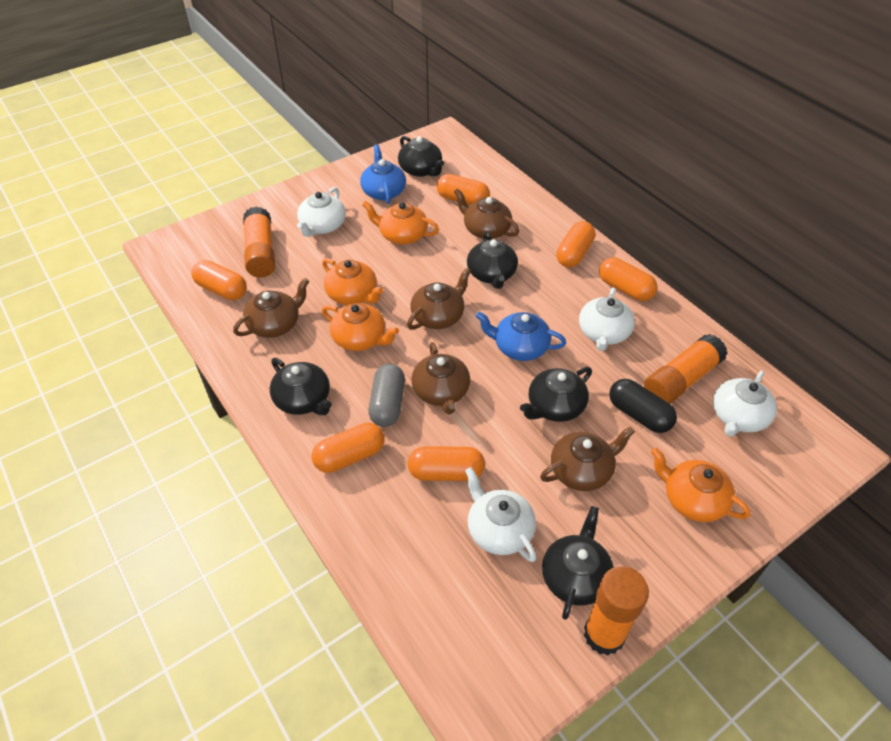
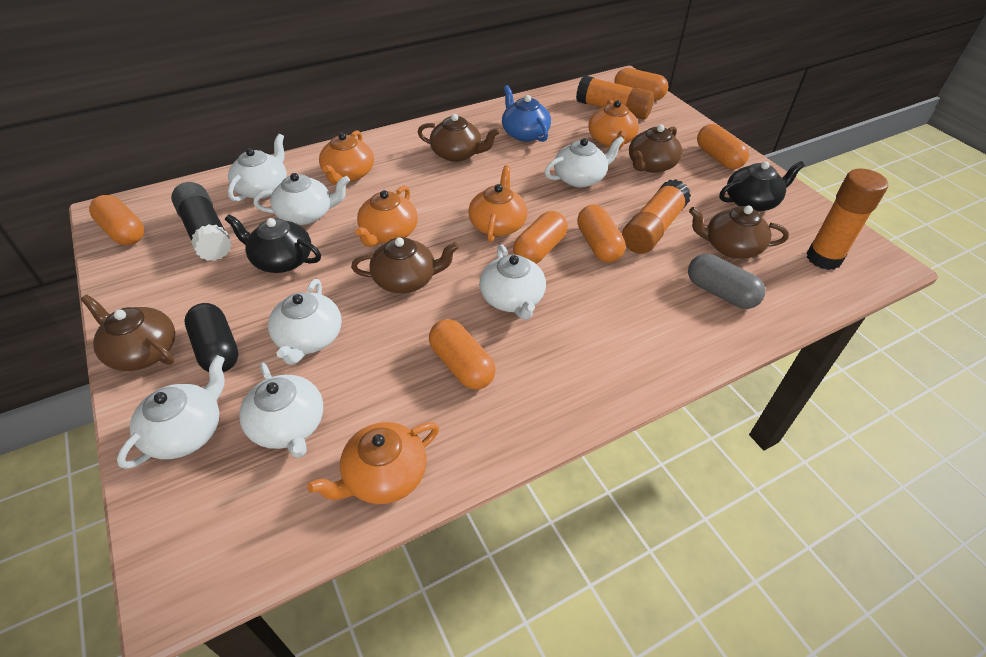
black glue stick: 0 -> 1
black teapot: 5 -> 2
blue teapot: 2 -> 1
orange teapot: 4 -> 5
white teapot: 4 -> 7

